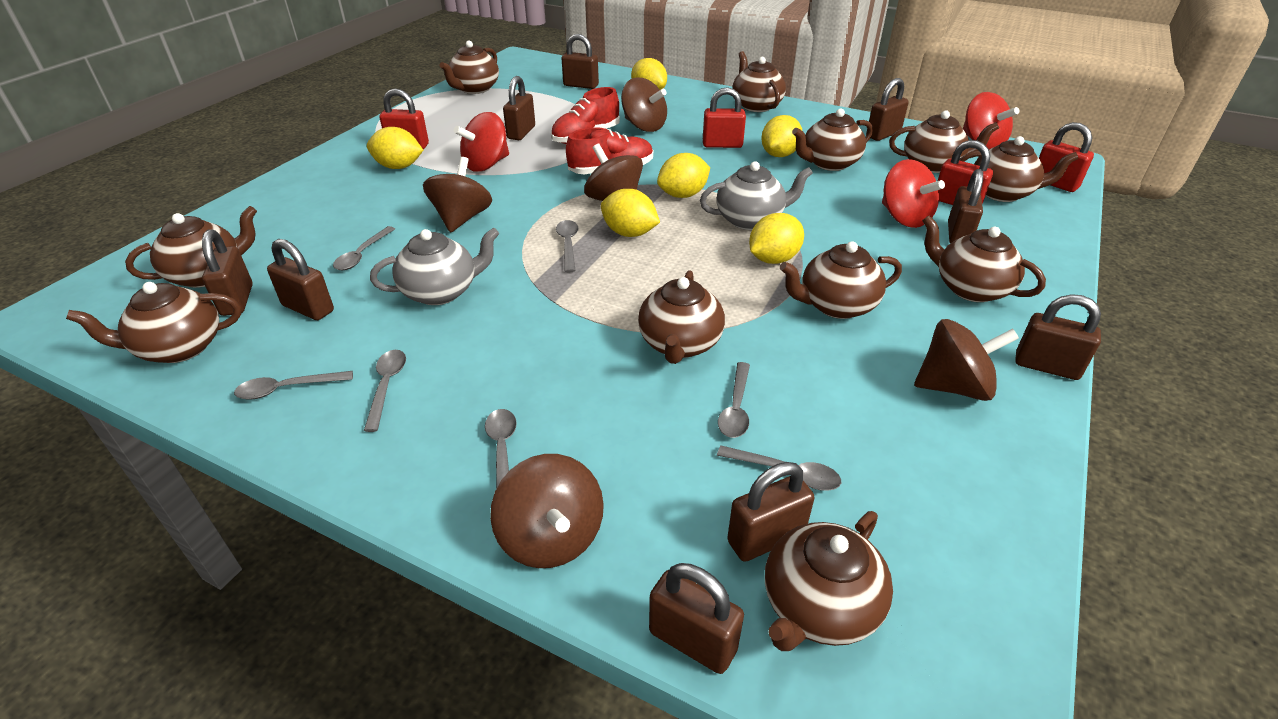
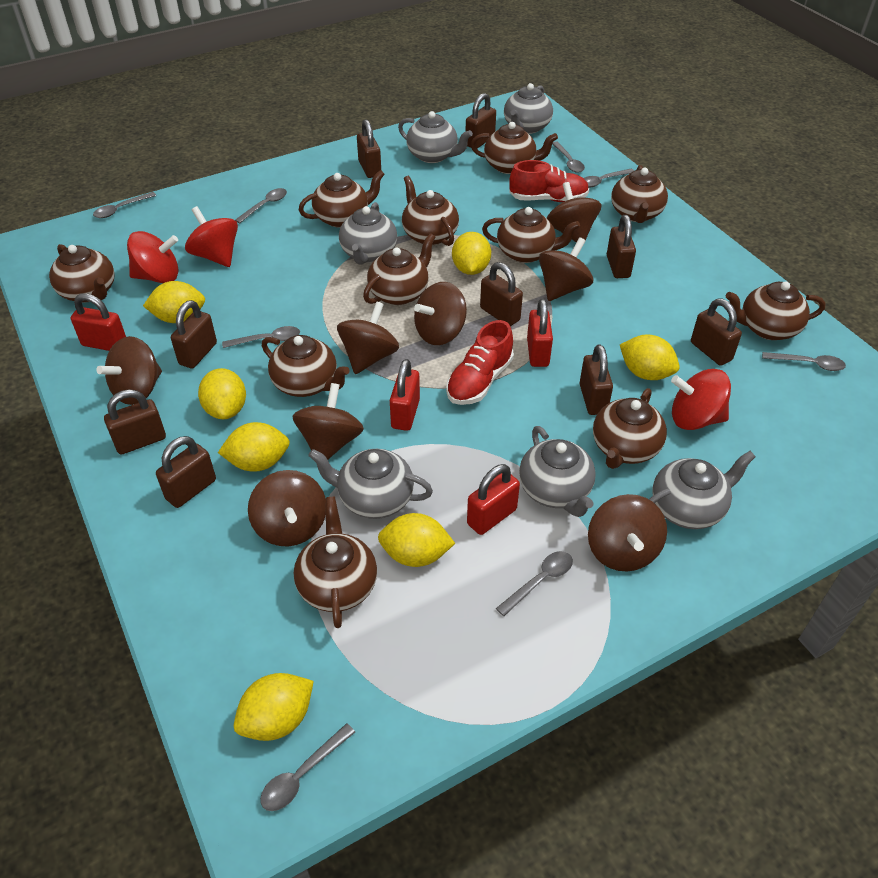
brown spinning top: 5 -> 8
grey spoon: 7 -> 8
grey teapot: 2 -> 6
yellow lemon: 6 -> 7

